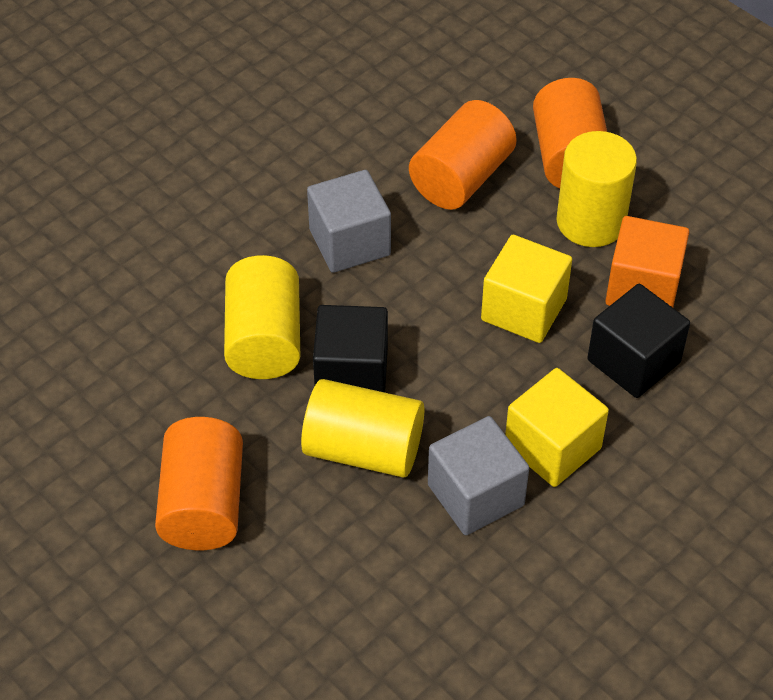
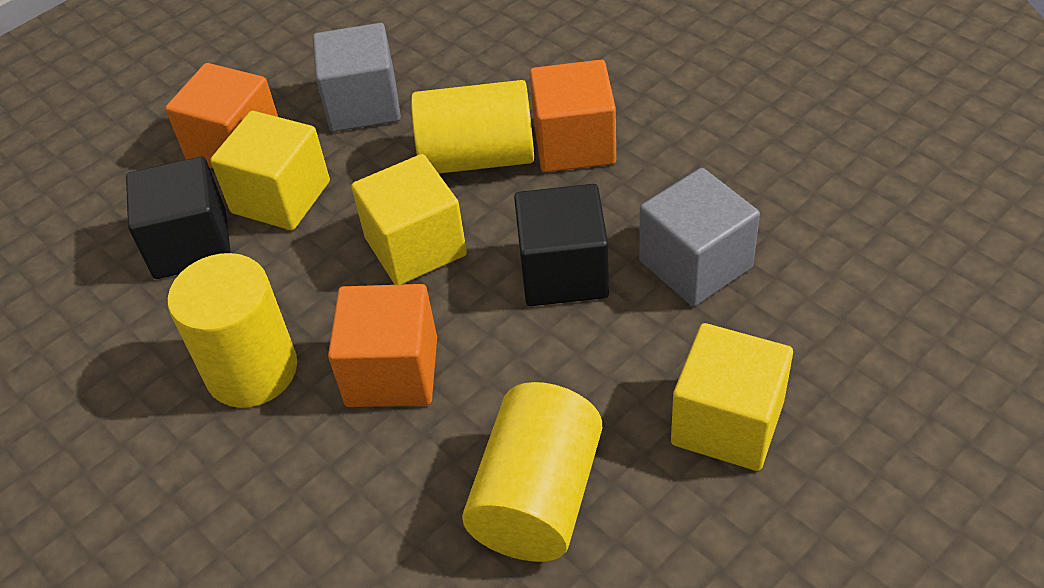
orange cube: 1 -> 3
orange cylinder: 3 -> 0
yellow cube: 2 -> 3

